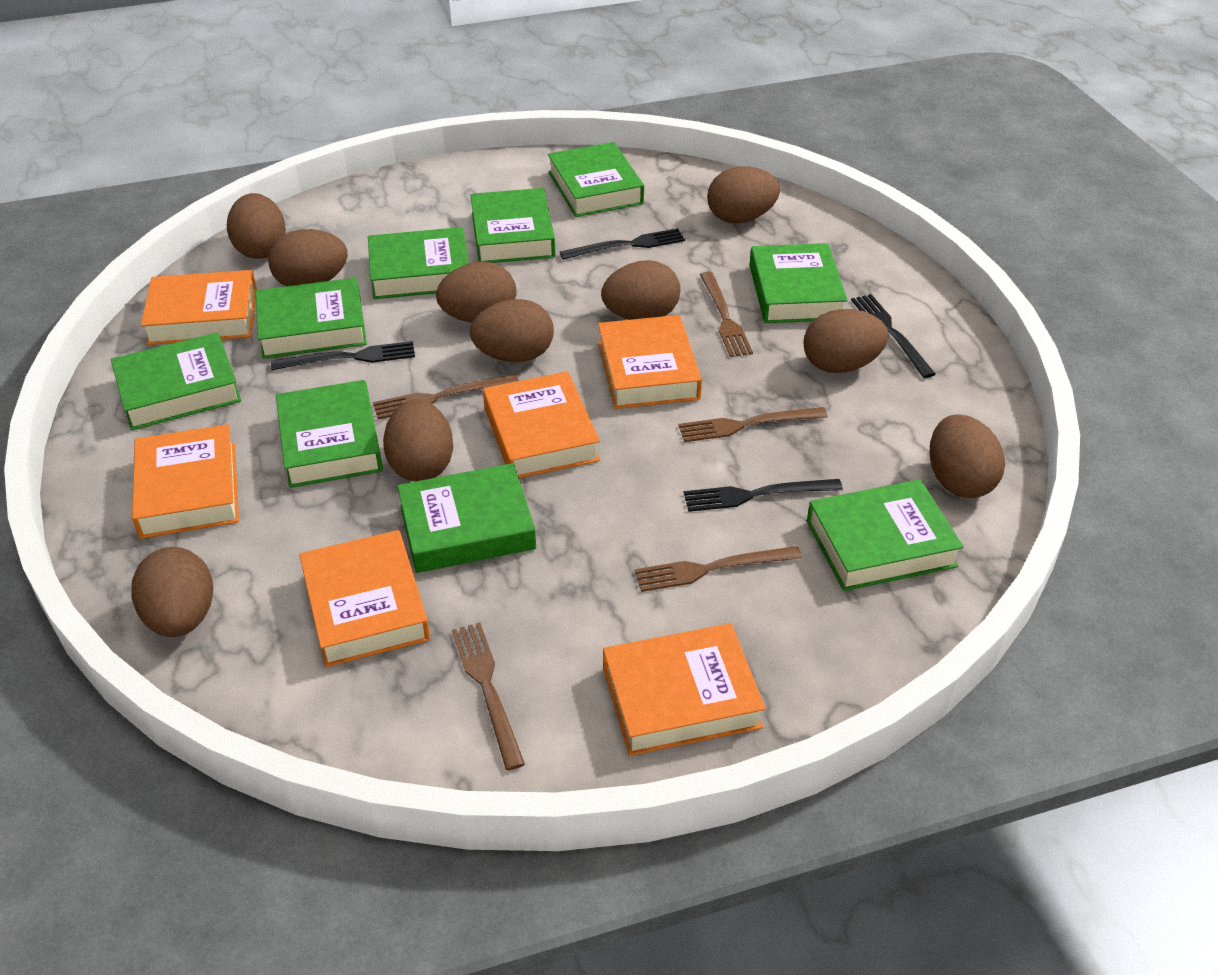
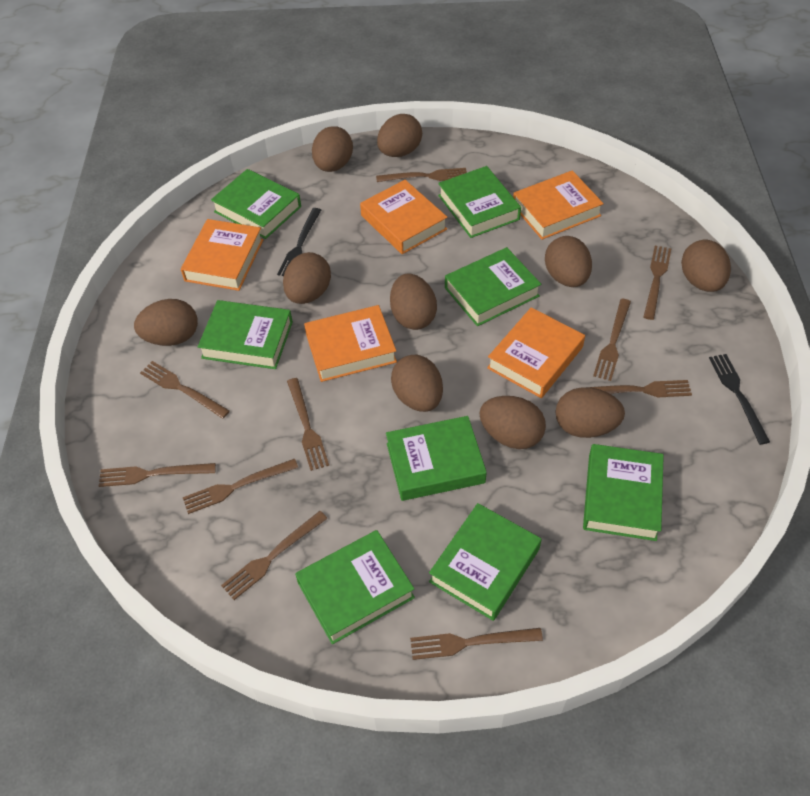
black fork: 4 -> 2
brown fork: 5 -> 10
green book: 9 -> 8
orange book: 6 -> 5

